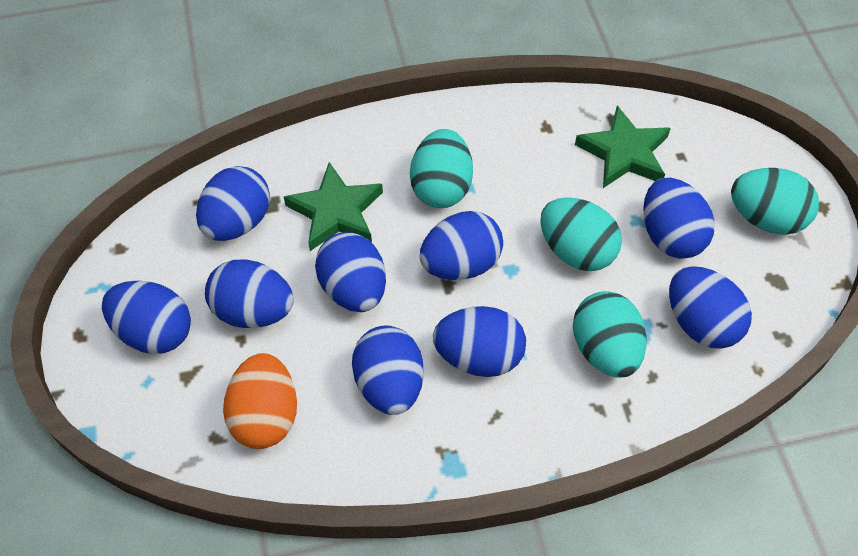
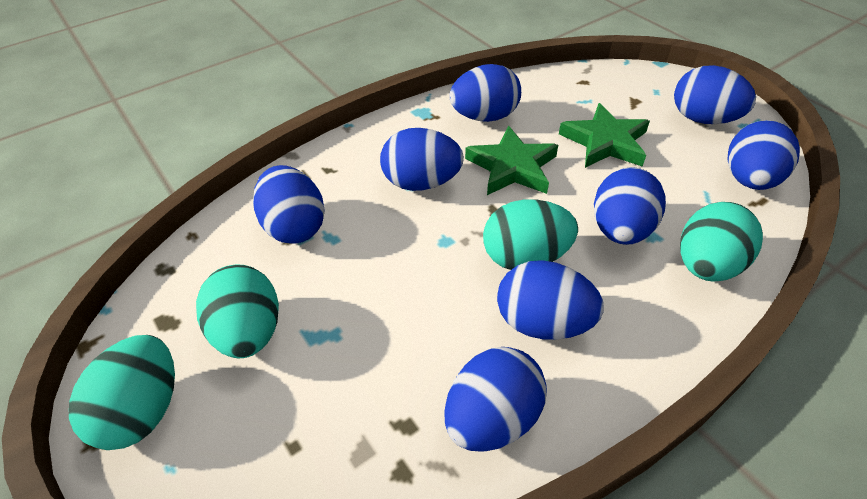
blue egg: 9 -> 8
orange egg: 1 -> 0

